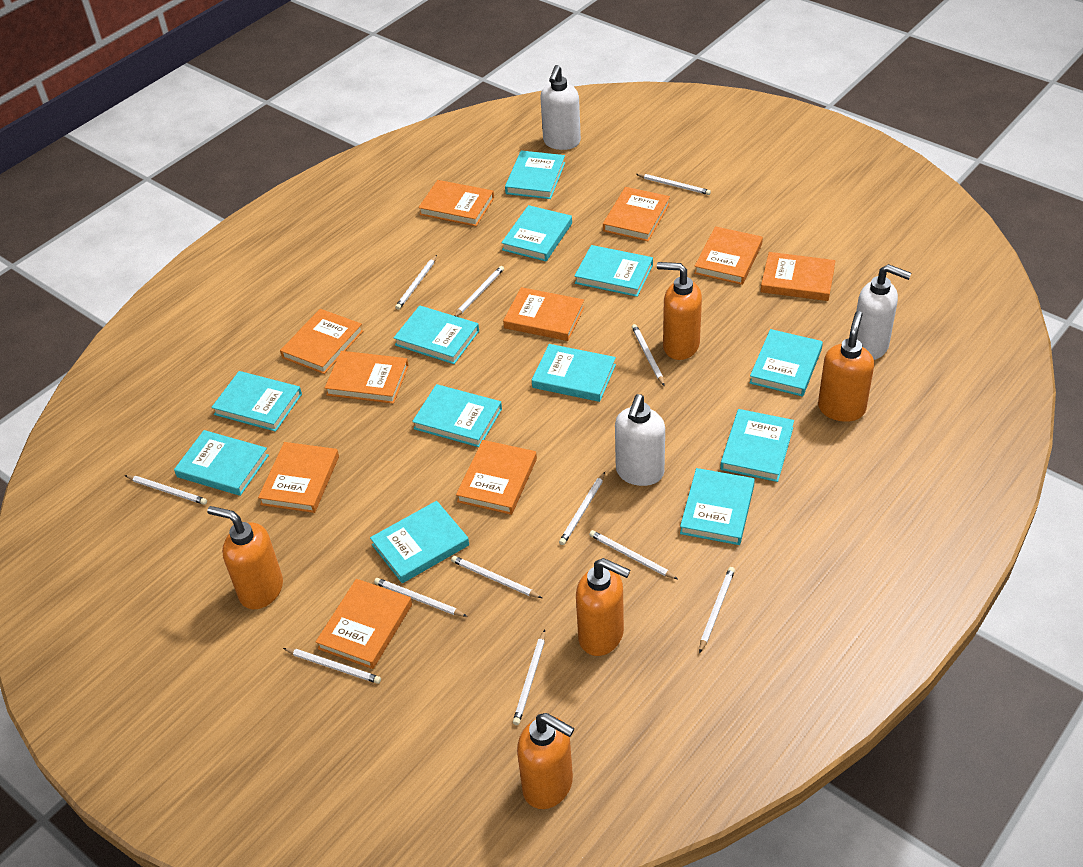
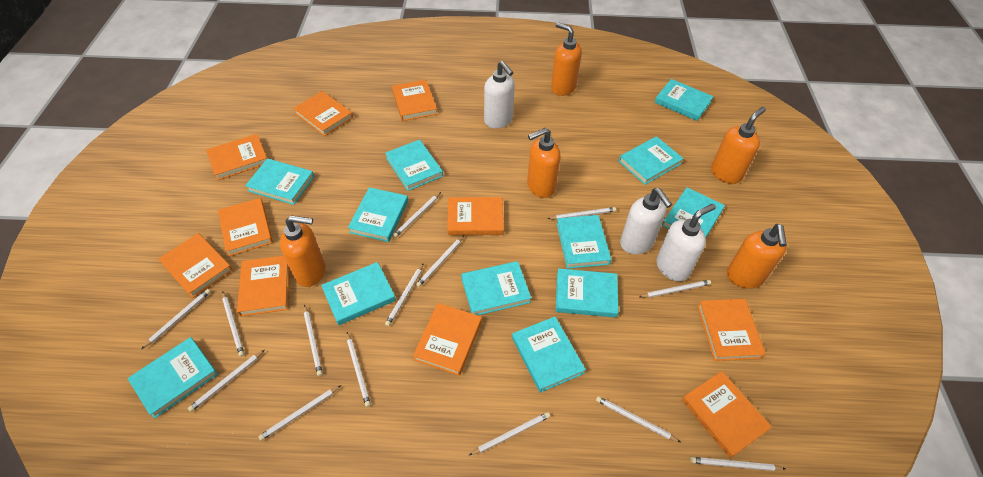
white pencil: 12 -> 14

